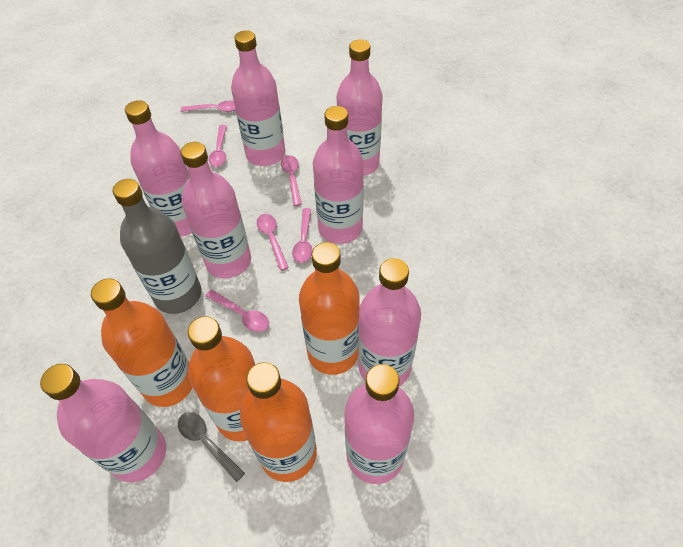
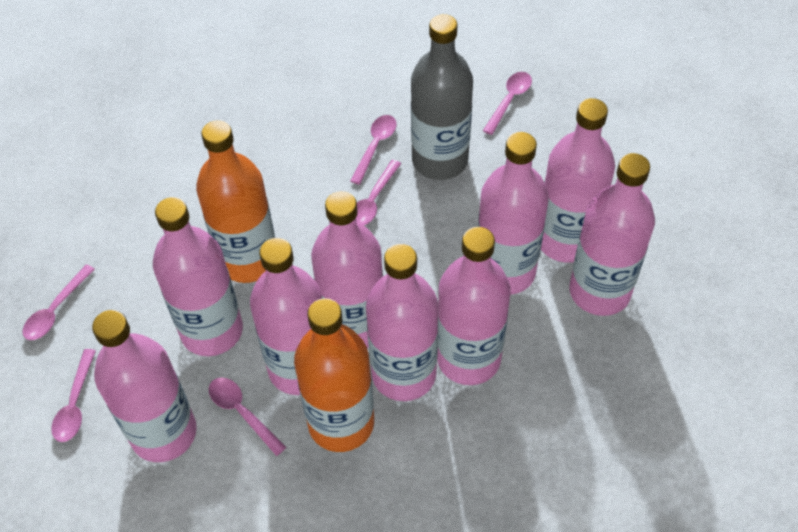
grey spoon: 1 -> 0
orange bottle: 4 -> 2
pink bottle: 8 -> 9

